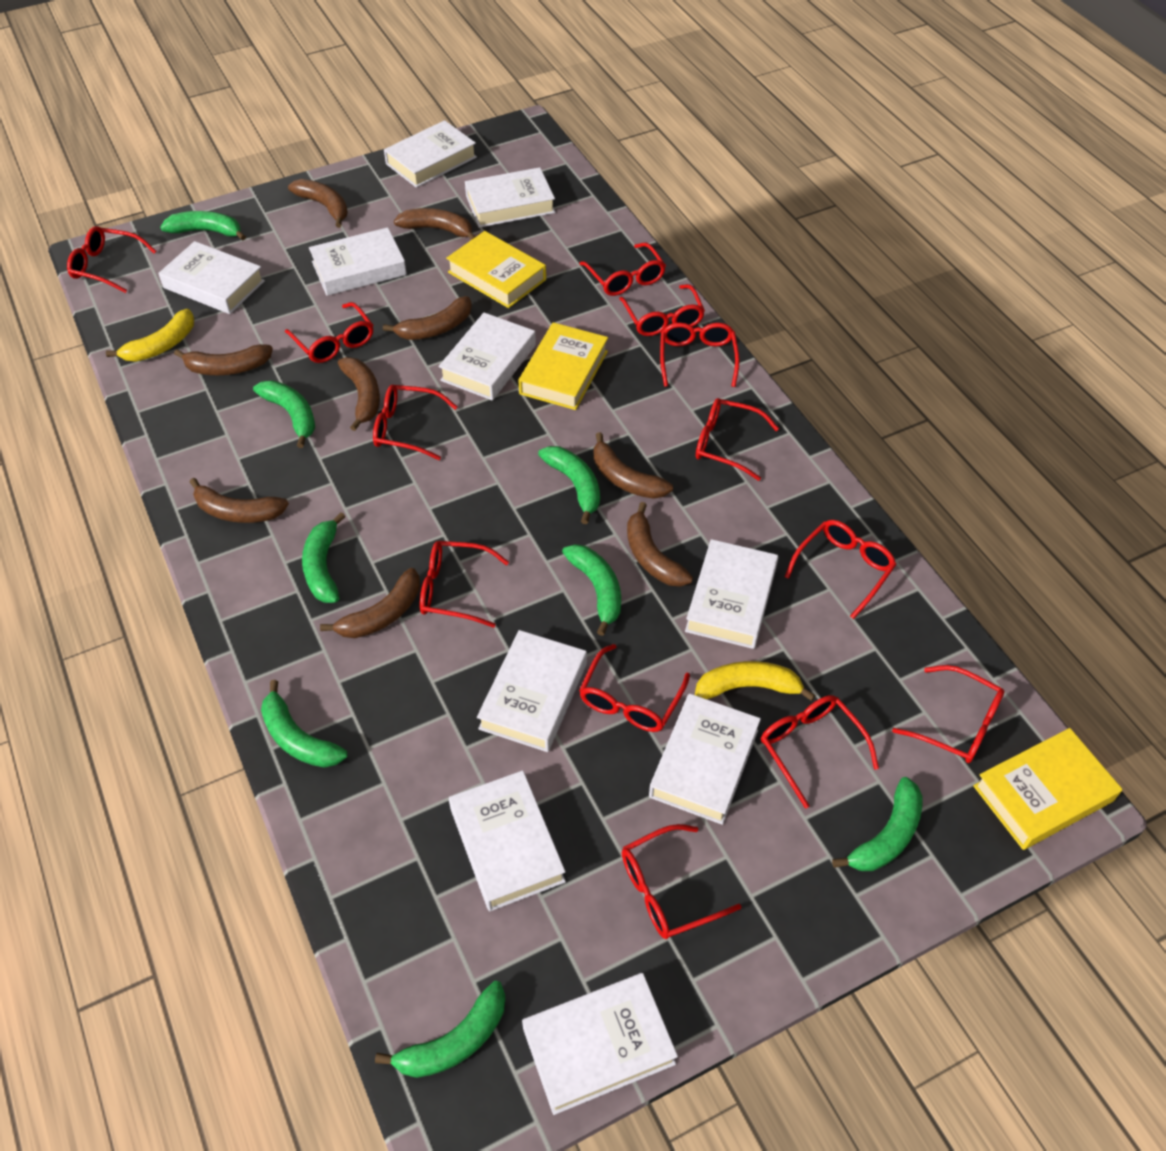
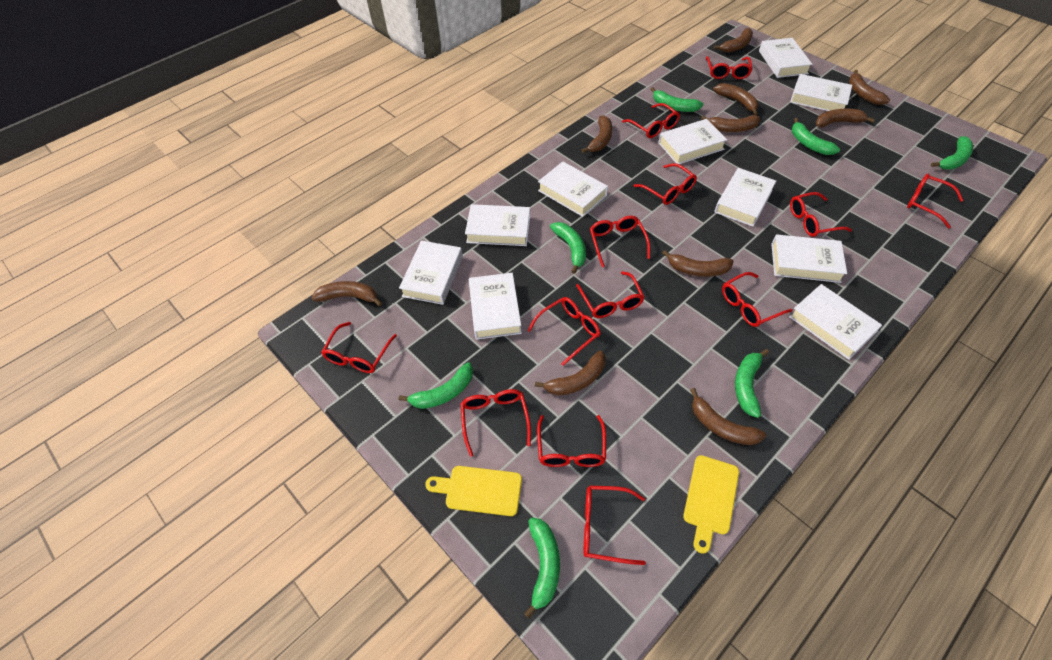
brown banana: 9 -> 10
green banana: 8 -> 7
yellow banana: 2 -> 0
yellow book: 3 -> 0
yellow cutting board: 0 -> 2

